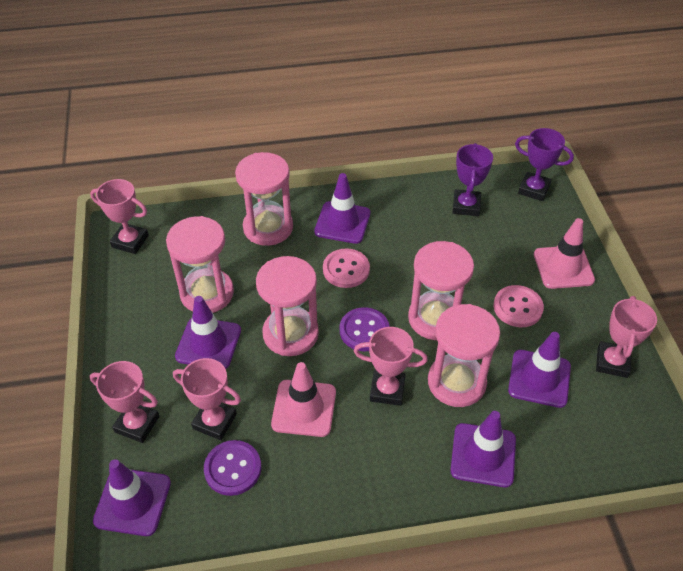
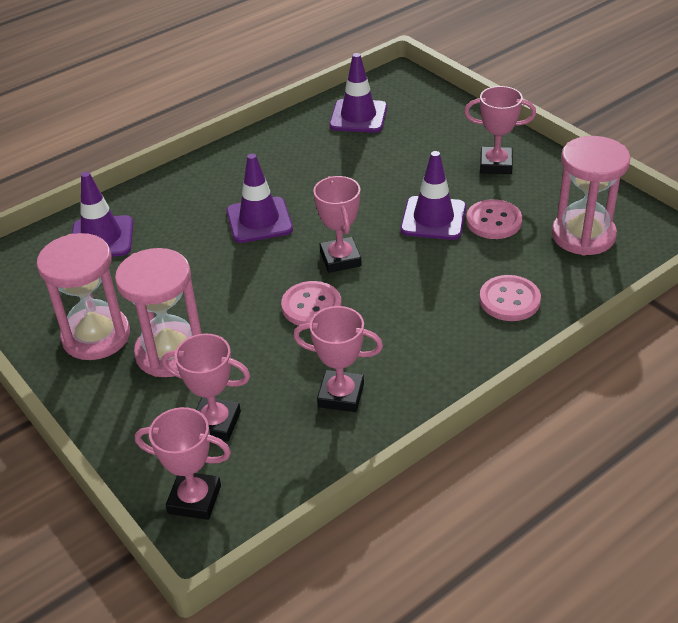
pink button: 2 -> 3
pink hourglass: 5 -> 3
pink traffic cone: 2 -> 0
purple button: 2 -> 0
purple traffic cone: 5 -> 4
purple trophy: 2 -> 0

